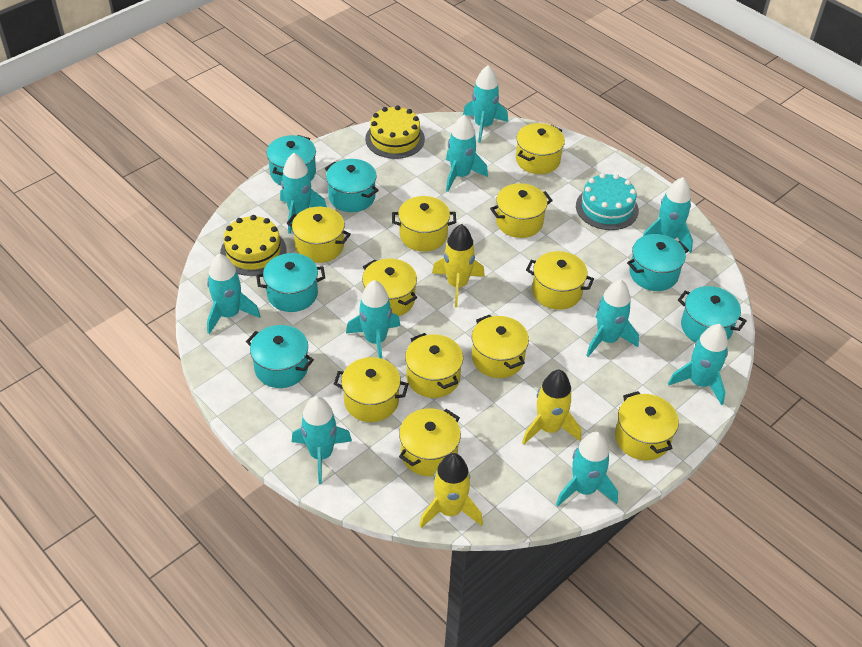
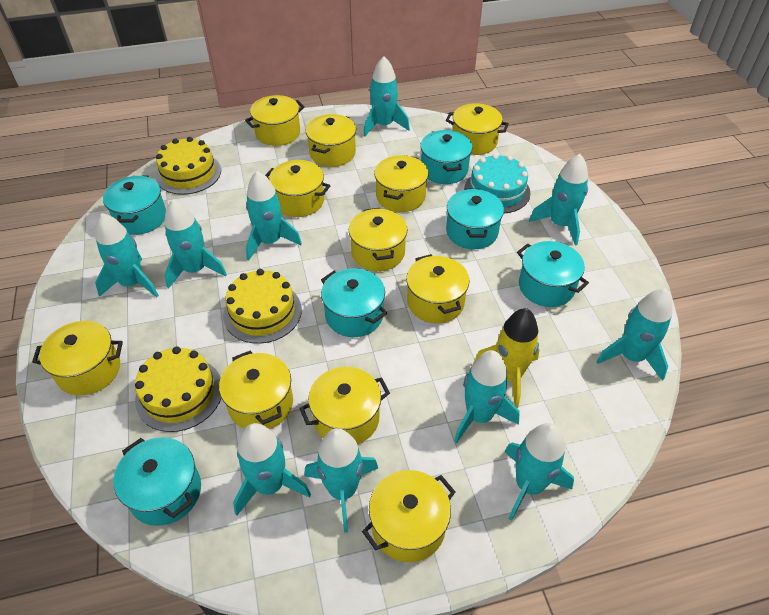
yellow cake: 2 -> 3
yellow rocket: 3 -> 1

